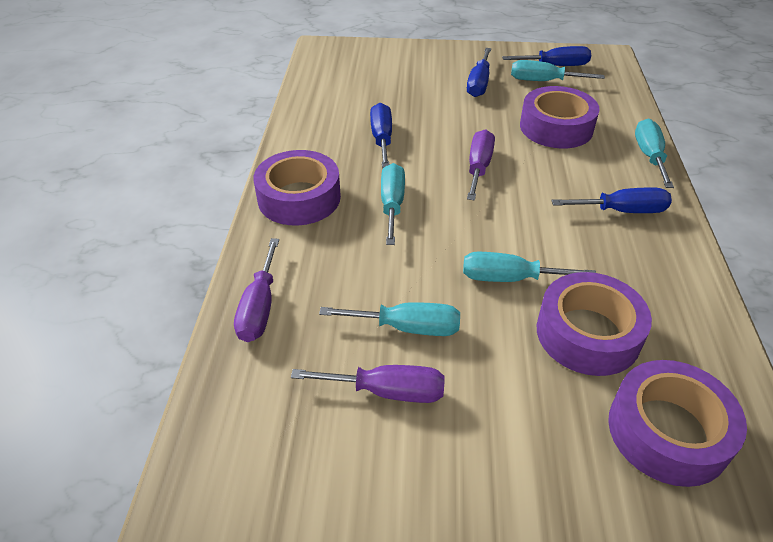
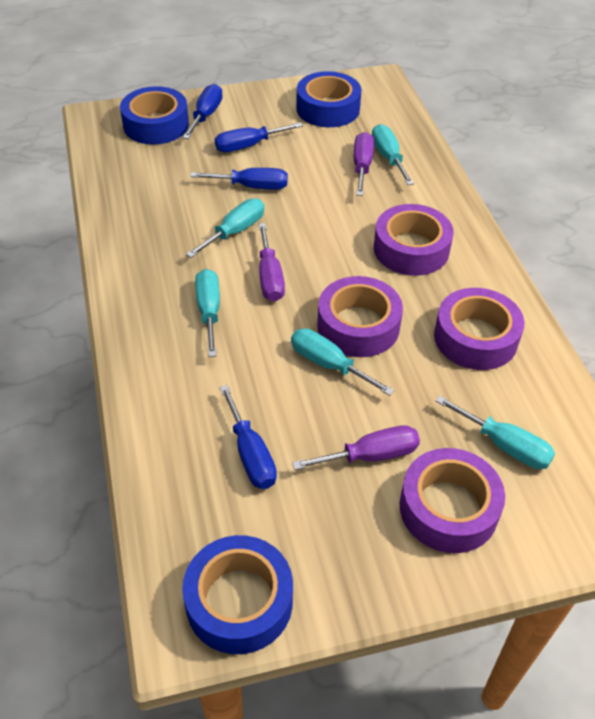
blue tape: 0 -> 3

